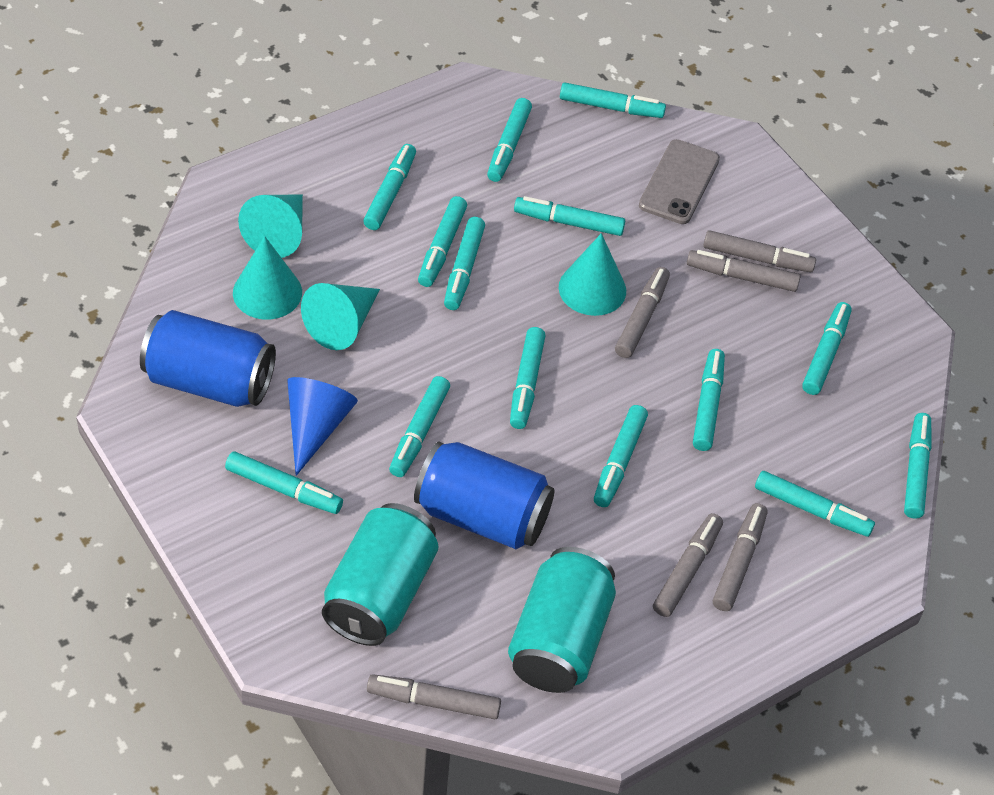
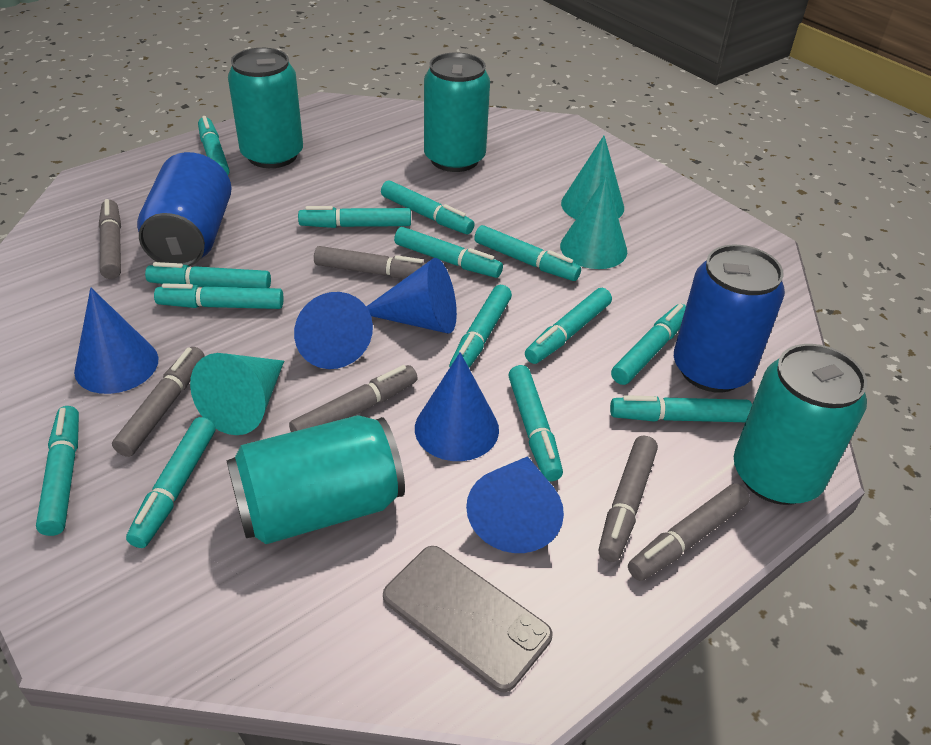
blue cone: 1 -> 5
turquoise can: 2 -> 4
turquoise cone: 4 -> 3

